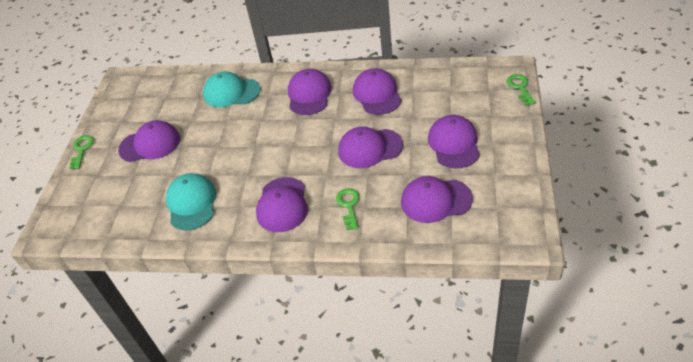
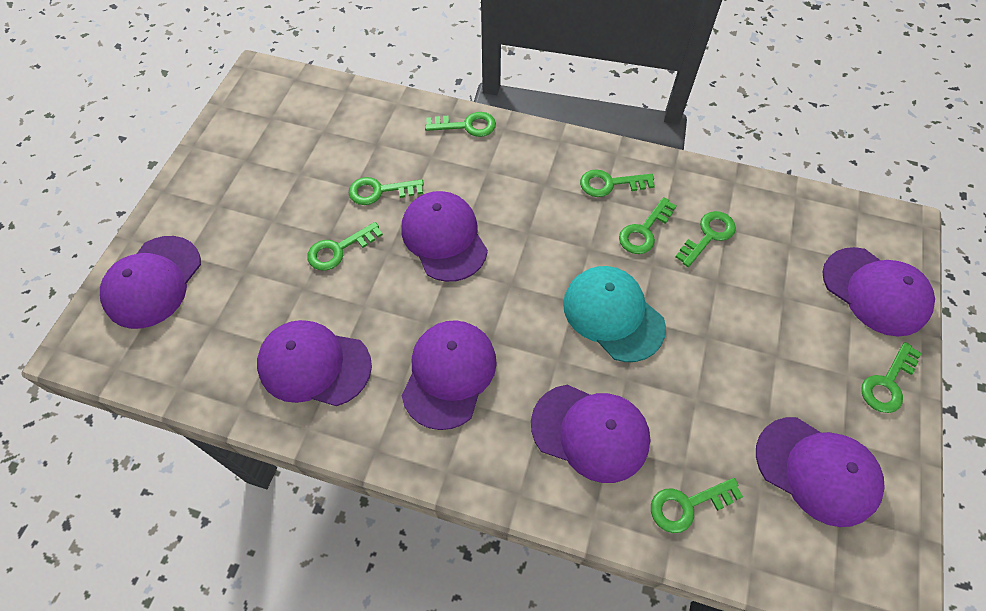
green key: 3 -> 8
turquoise cap: 2 -> 1

